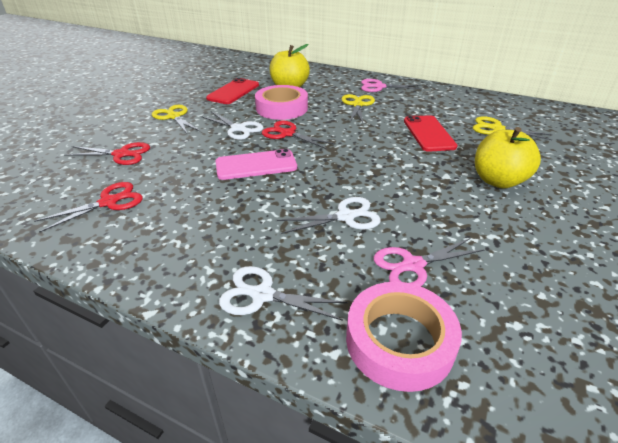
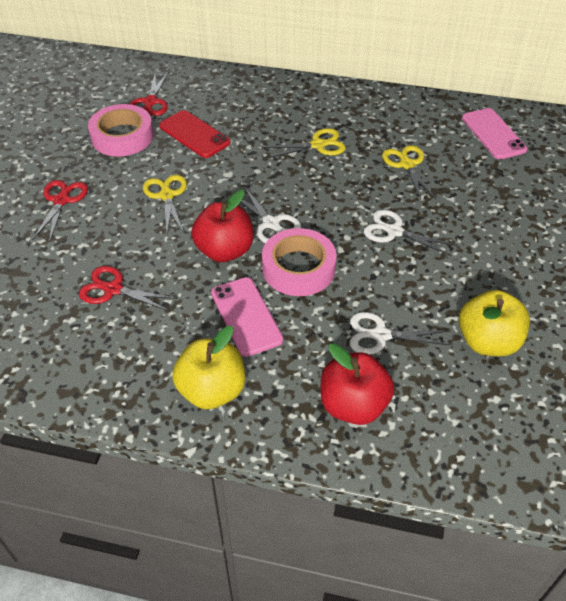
pink phone: 1 -> 2
pink scissors: 2 -> 0
red apple: 0 -> 2
red phone: 2 -> 1

